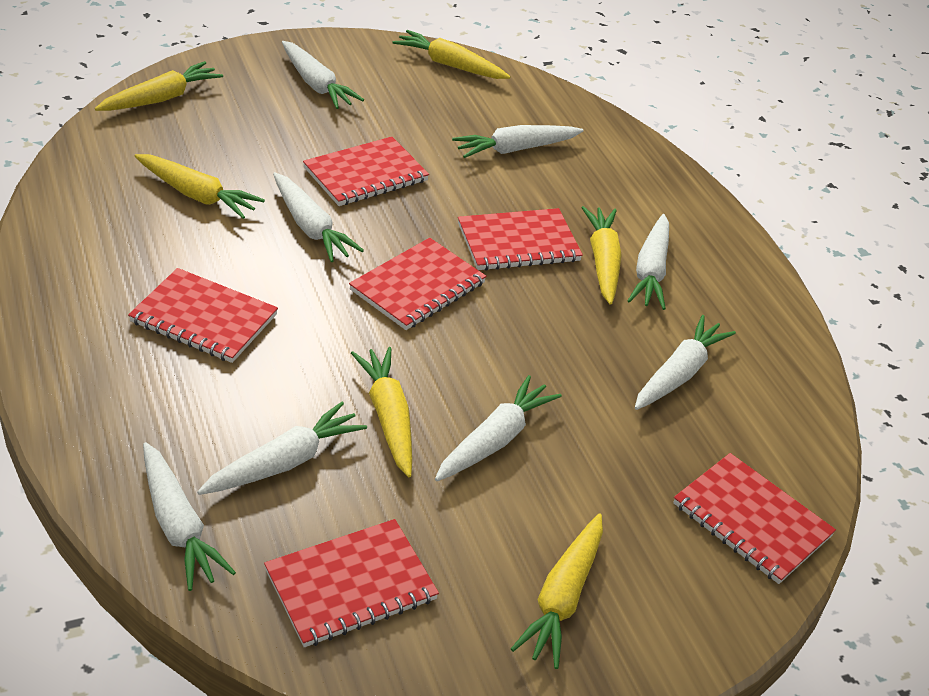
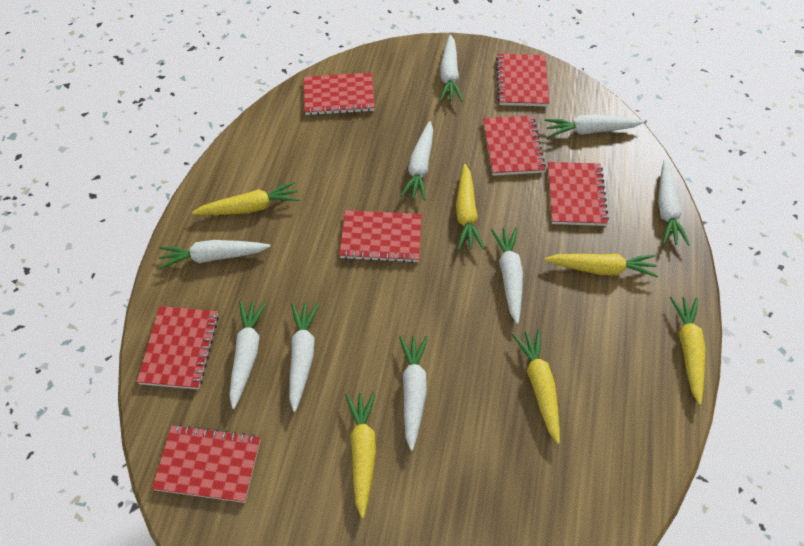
red notebook: 6 -> 7
white carrot: 8 -> 9

